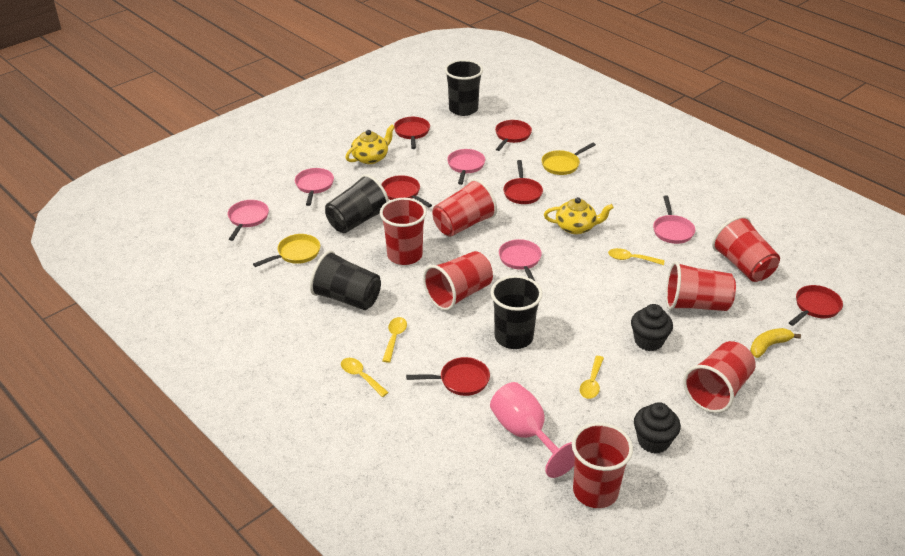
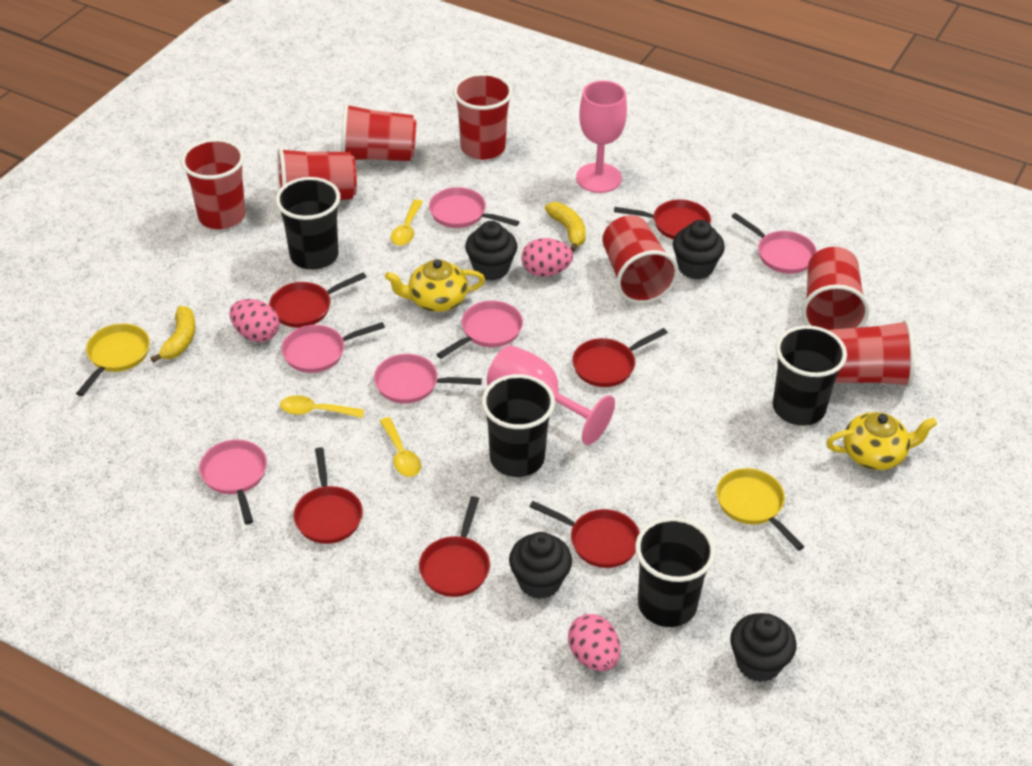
black cupcake: 2 -> 4
pink egg: 0 -> 3
pink goblet: 1 -> 2
pink pan: 5 -> 6
yellow banana: 1 -> 2
yellow spoon: 4 -> 3

